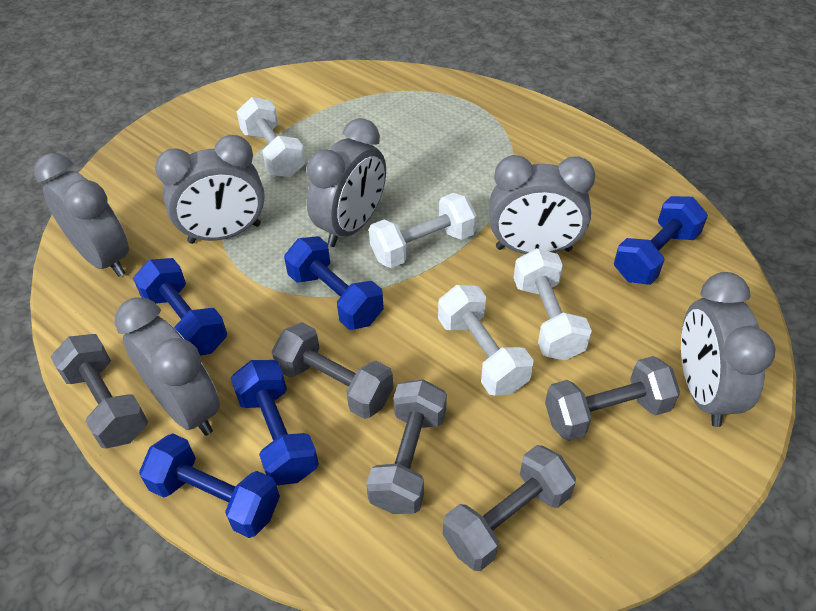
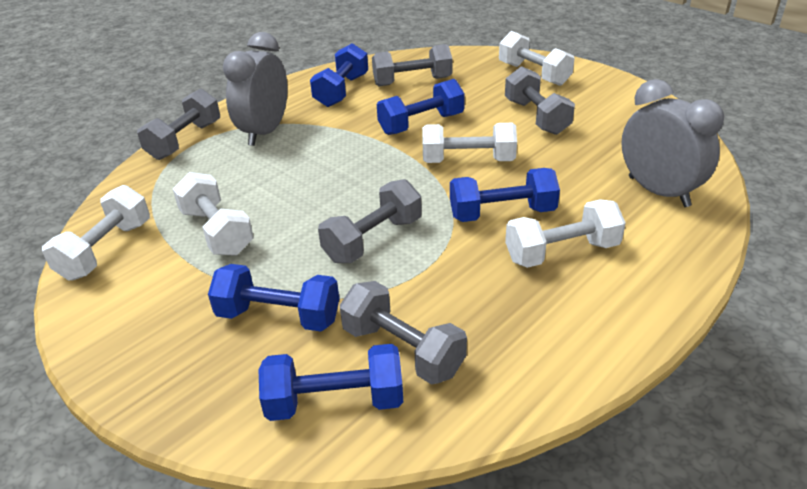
grey clock: 6 -> 2
white dumbbell: 4 -> 5

